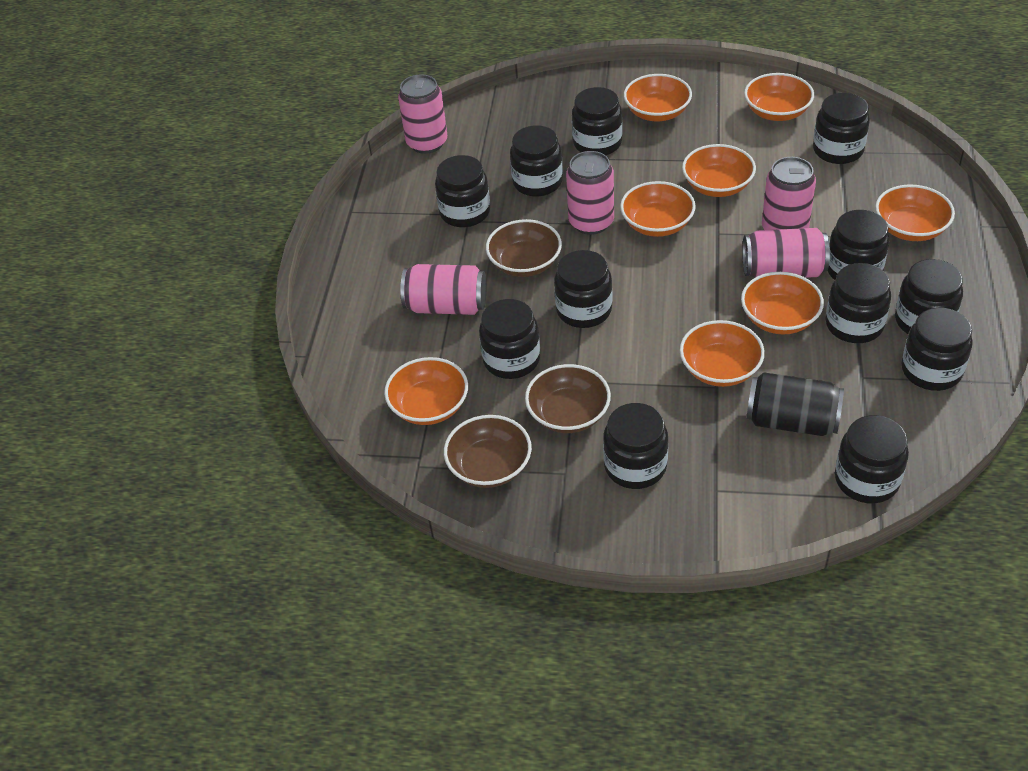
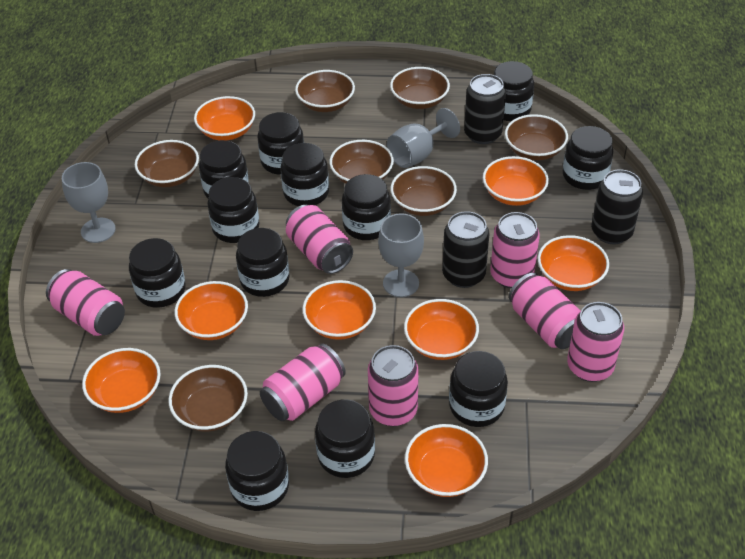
black can: 1 -> 3
brown bowl: 3 -> 7
grey goblet: 0 -> 3
pink can: 5 -> 7

